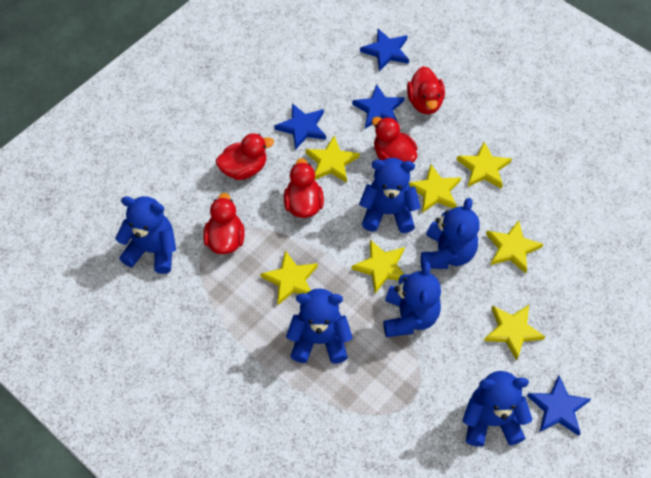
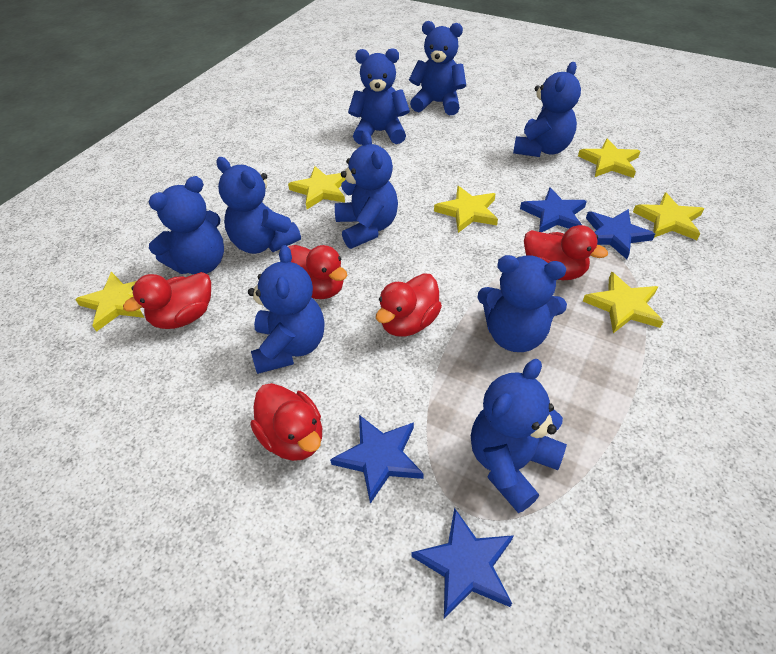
blue teddy bear: 6 -> 9
yellow star: 7 -> 6

